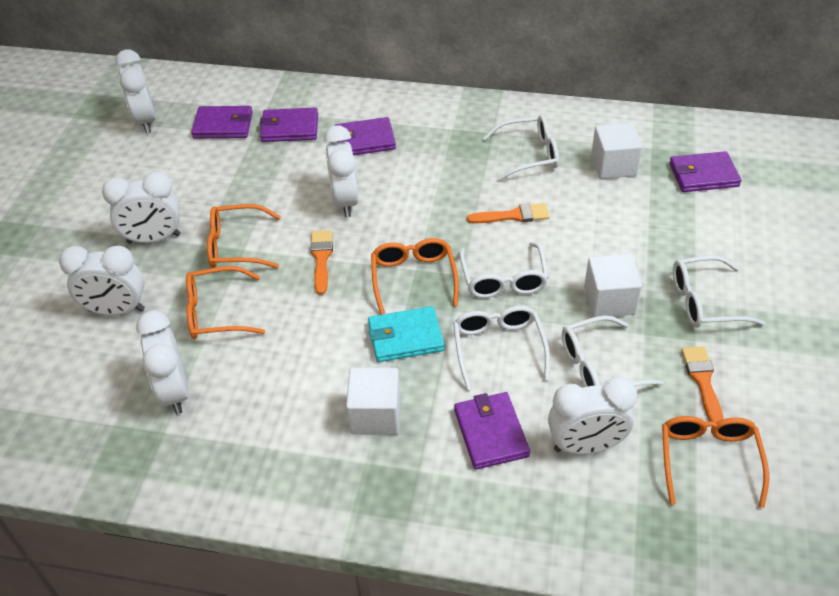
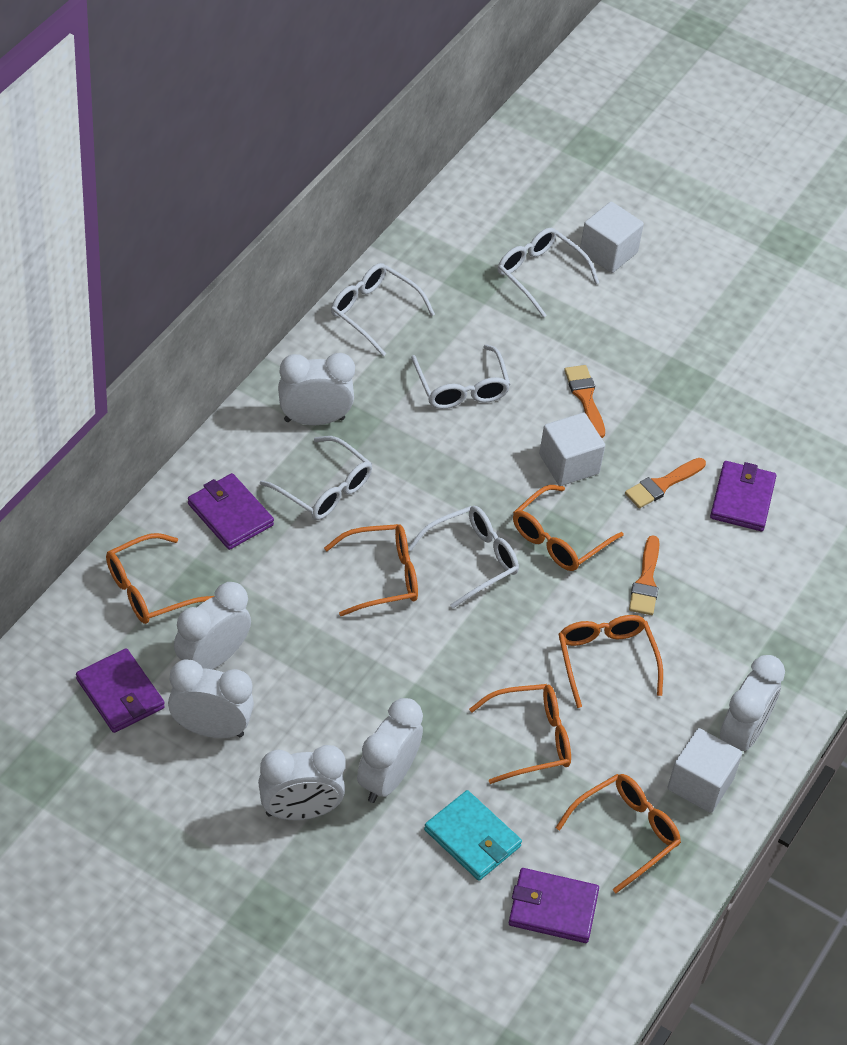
orange glasses: 4 -> 6
purple wallet: 5 -> 4

